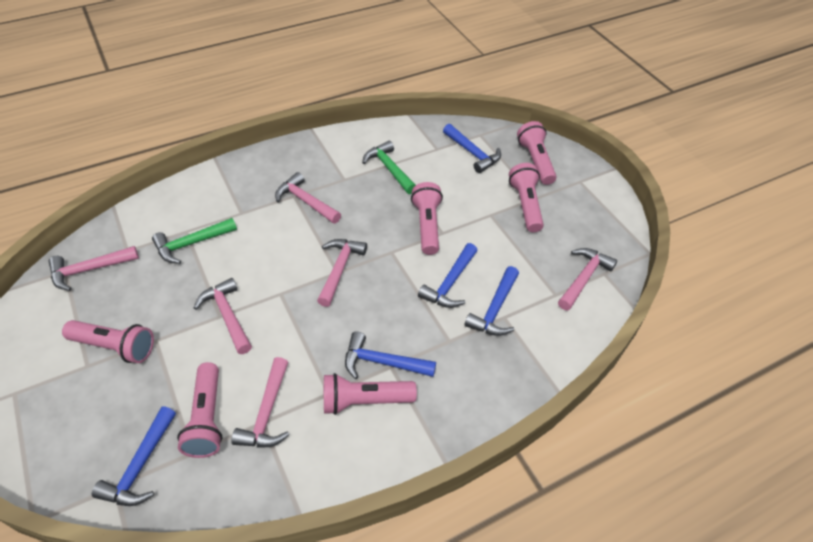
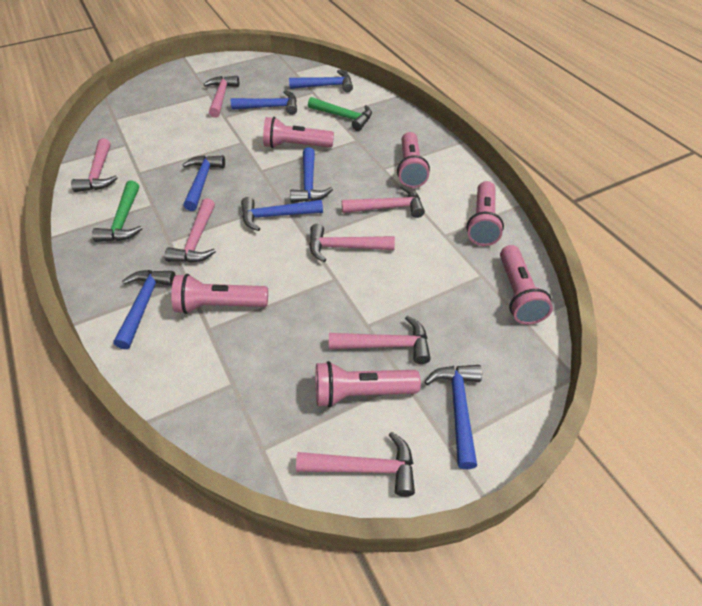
blue hammer: 5 -> 7
pink hammer: 6 -> 7

